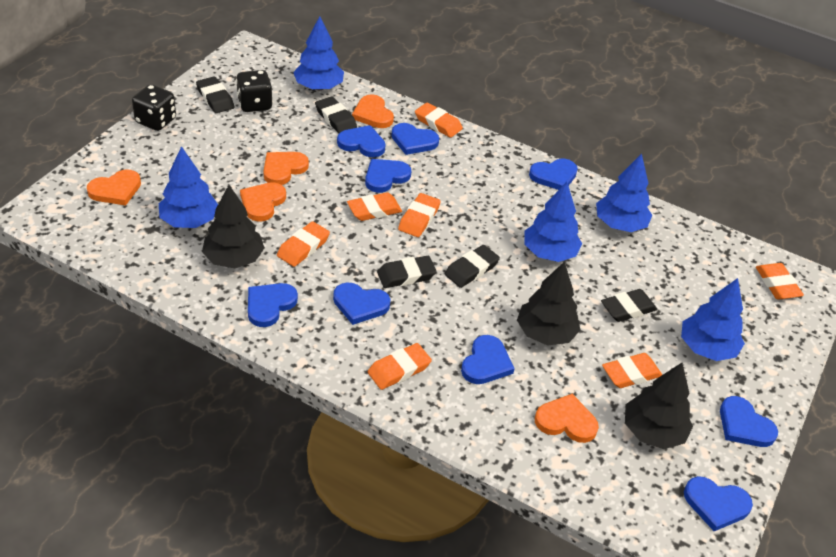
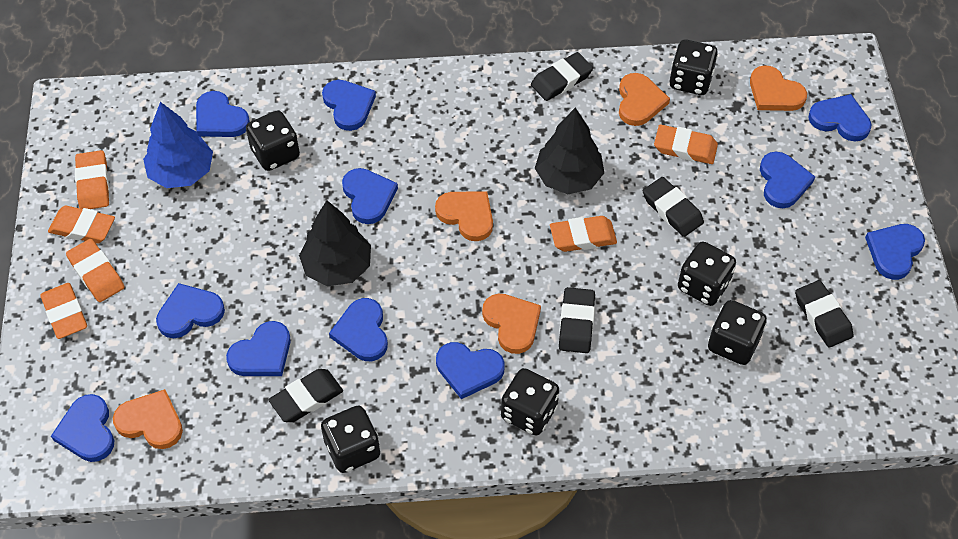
black dice: 2 -> 6
black tree: 3 -> 2
blue heart: 9 -> 11
blue tree: 5 -> 1
orange eraser: 7 -> 6

